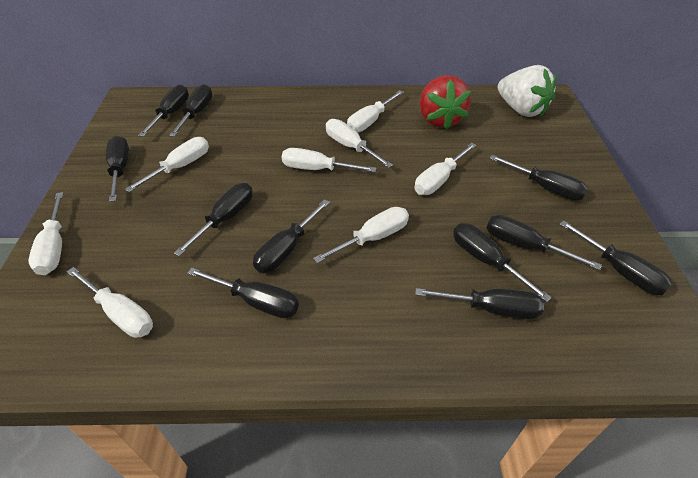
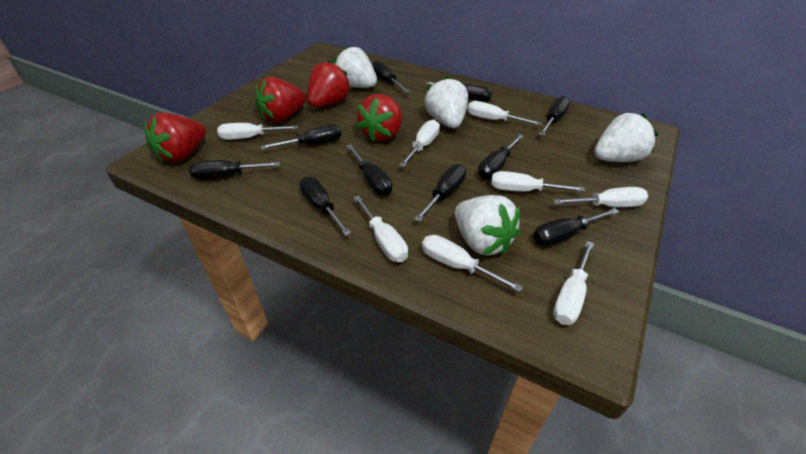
black screwdriver: 11 -> 10
red strawberry: 1 -> 4
white strawberry: 1 -> 4

